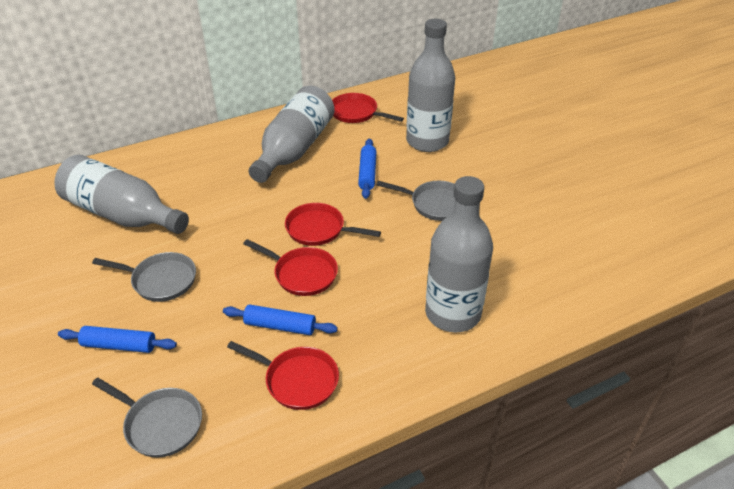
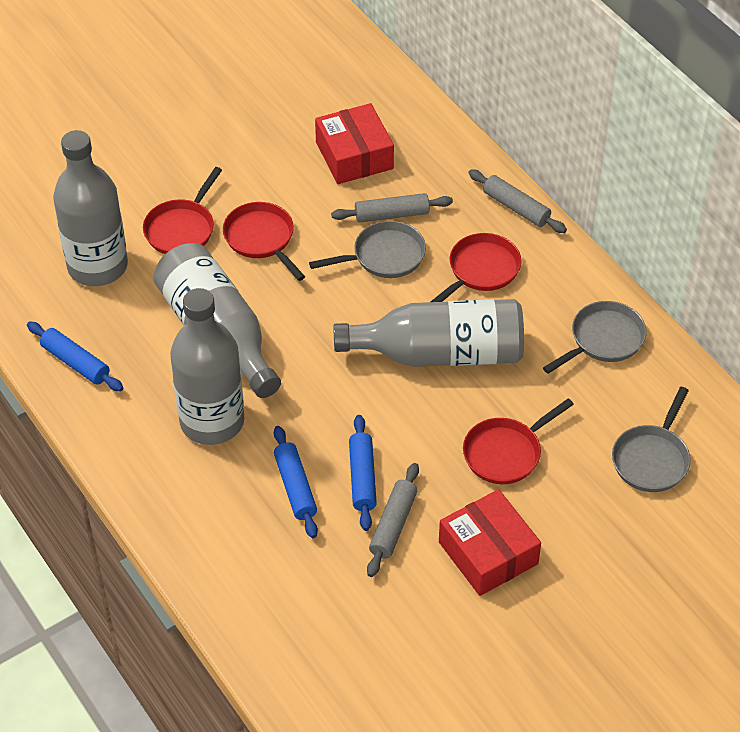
grey rolling pin: 0 -> 3
red box: 0 -> 2

